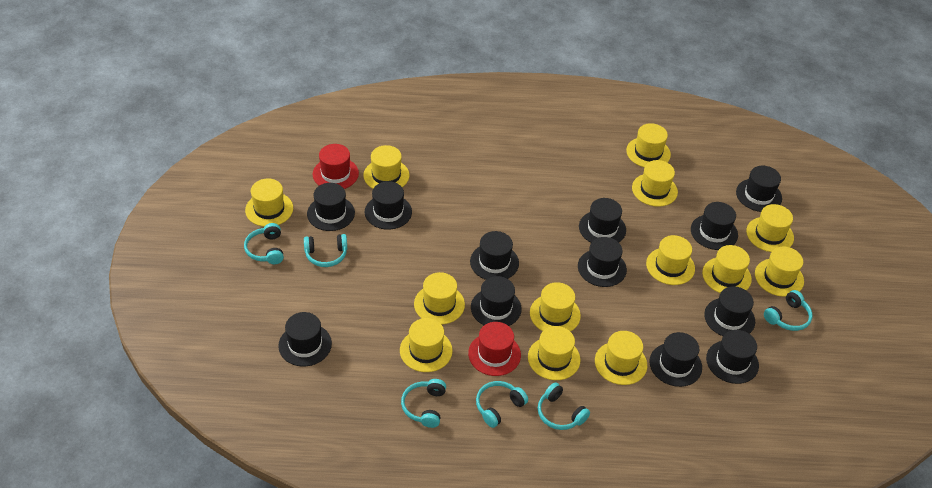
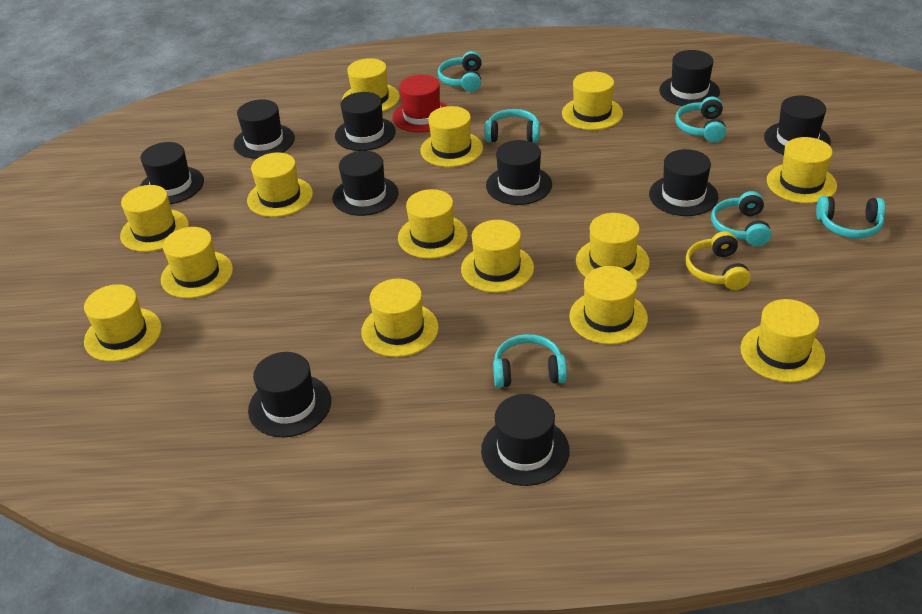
black hat: 12 -> 10
red hat: 2 -> 1
yellow hat: 13 -> 14
yellow headphones: 0 -> 1

